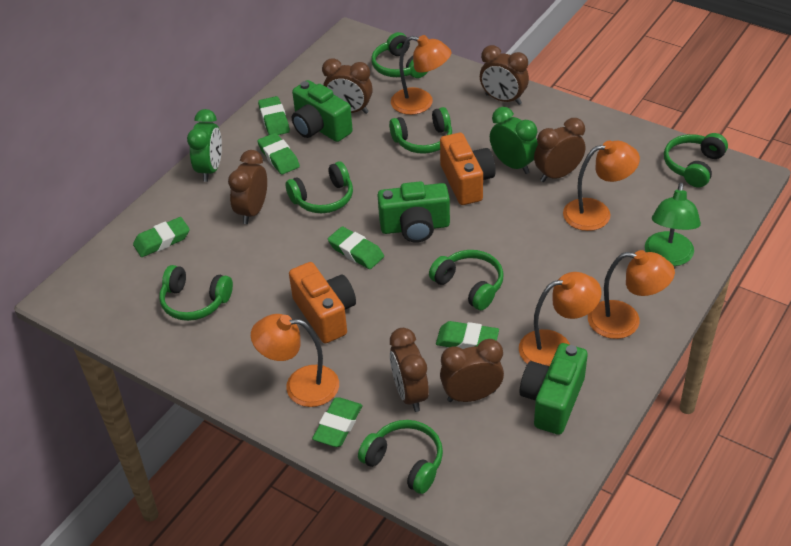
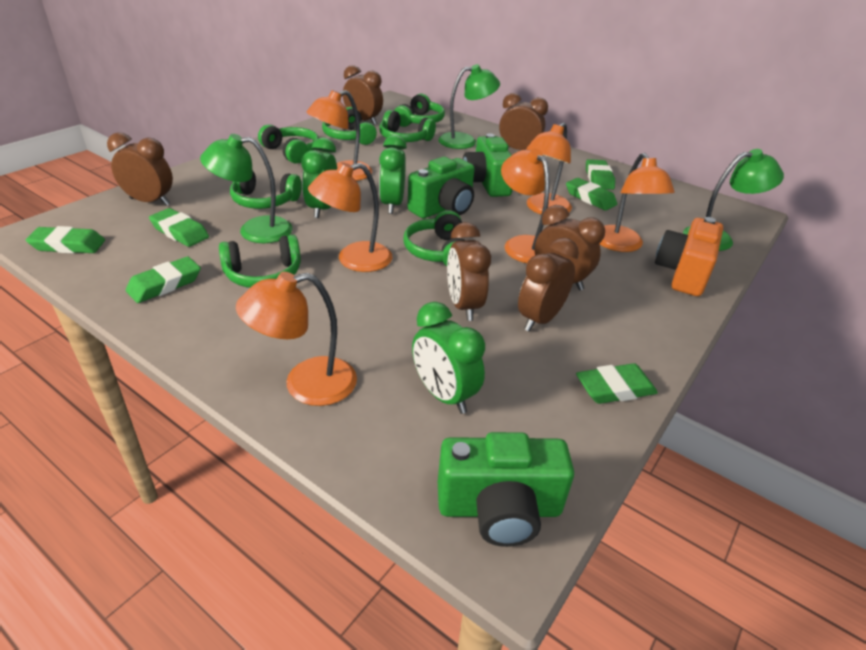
green clock: 2 -> 3
green lamp: 1 -> 3
orange camera: 2 -> 1
orange lamp: 5 -> 6

